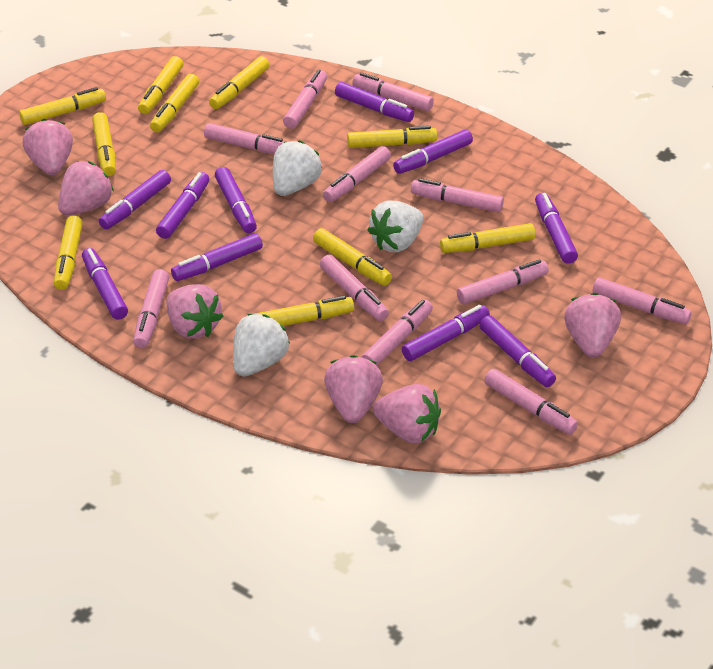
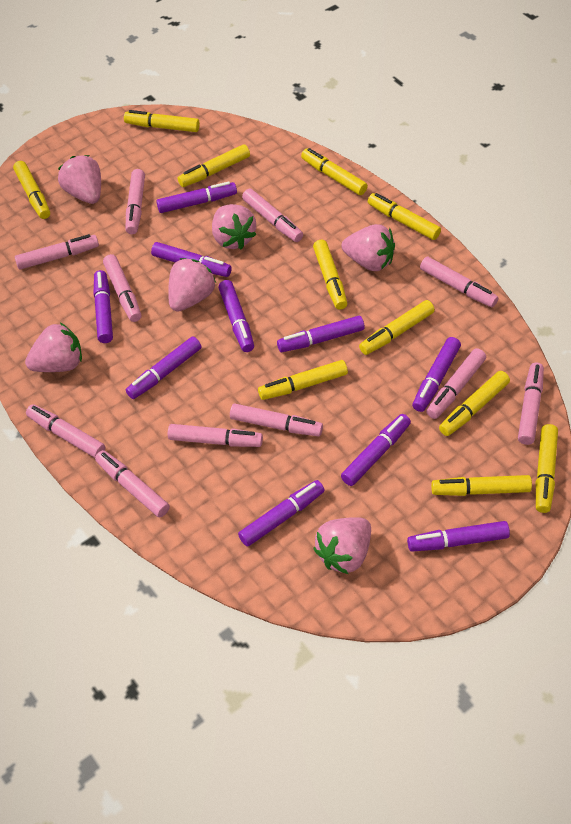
white strawberry: 3 -> 0
yellow marker: 10 -> 11

